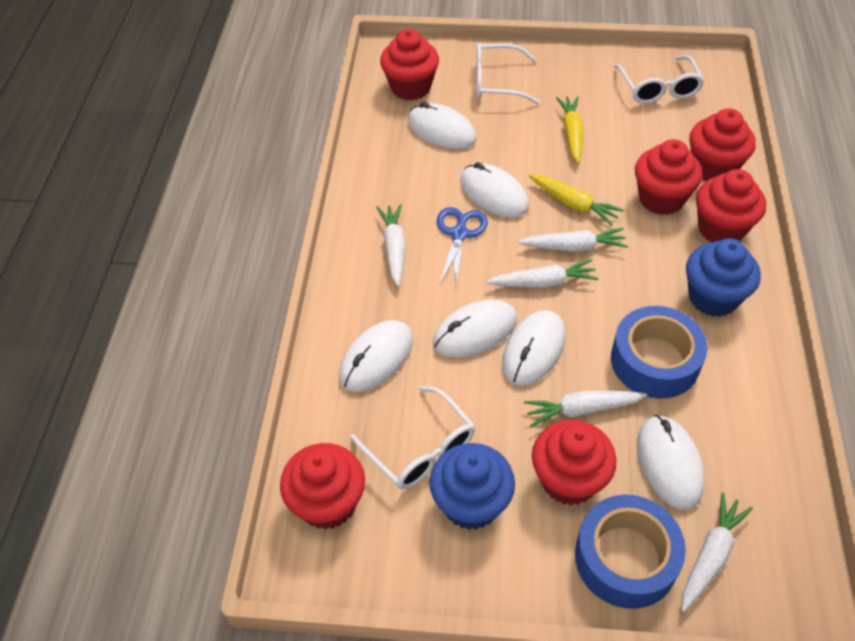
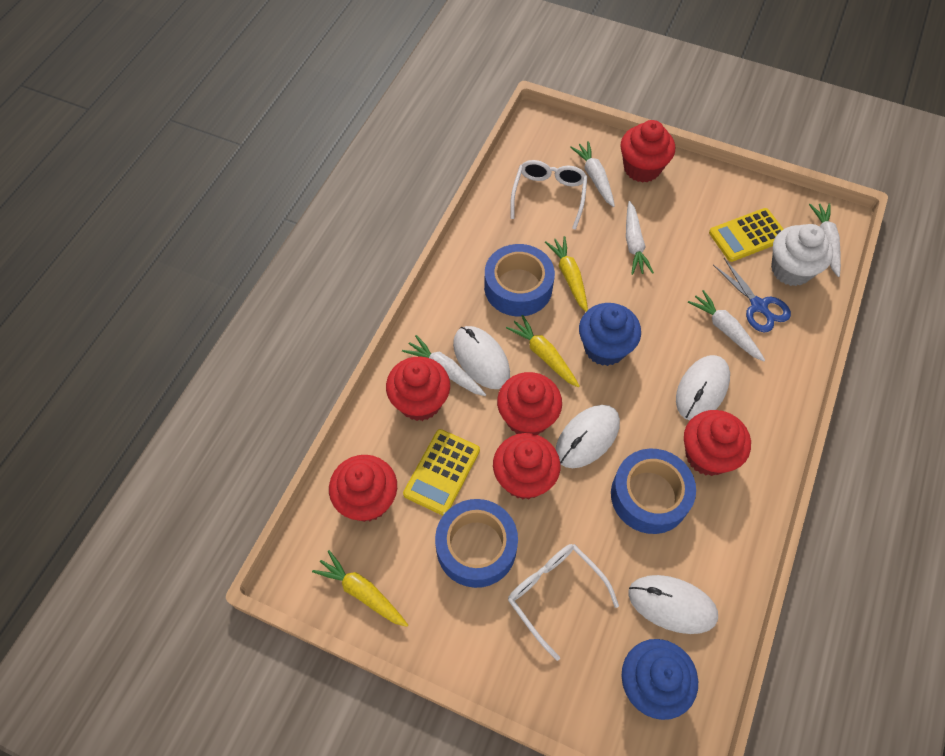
blue tape: 2 -> 3
white cupcake: 0 -> 1
white glasses: 3 -> 2
white mouse: 6 -> 4
yellow calculator: 0 -> 2
yellow carrot: 2 -> 3

